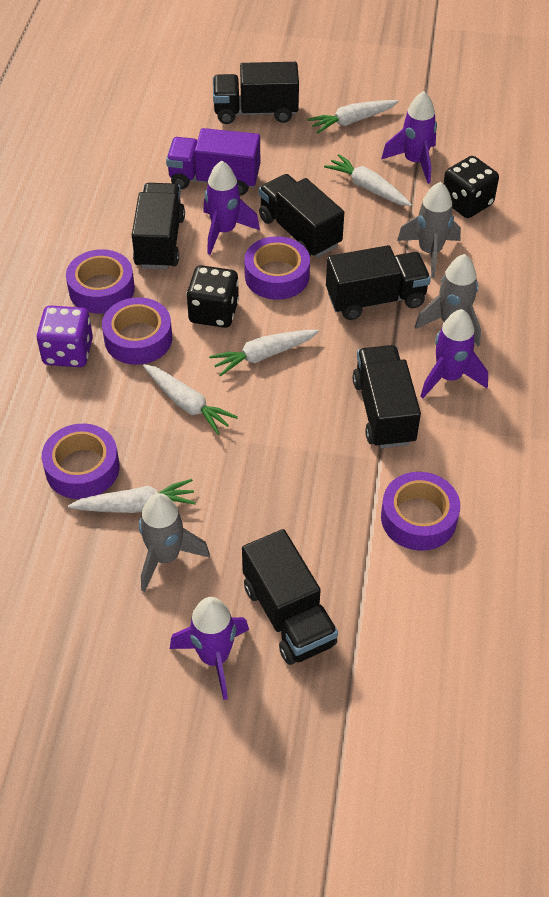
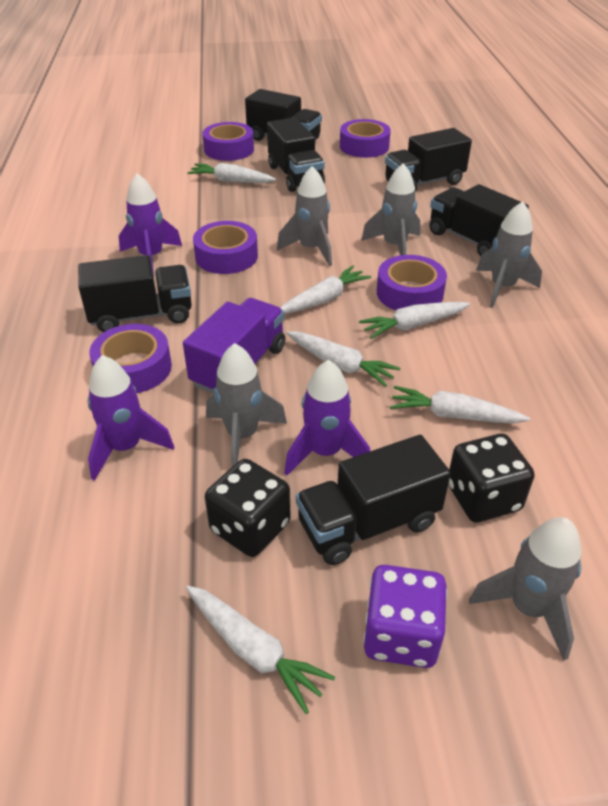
grey rocket: 3 -> 5
purple rocket: 4 -> 3
white carrot: 5 -> 6

